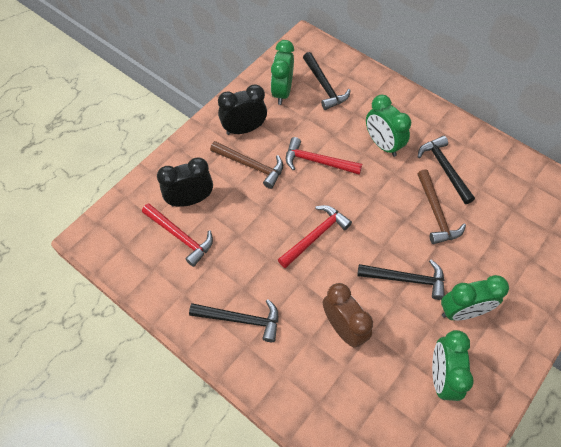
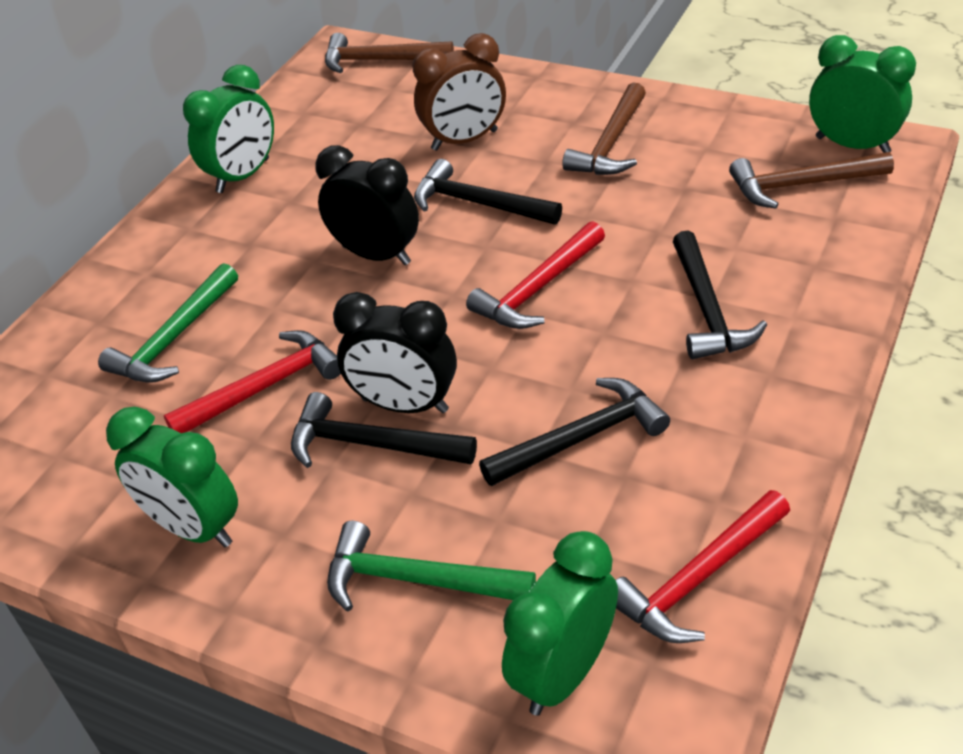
brown hammer: 2 -> 3
green hammer: 0 -> 2

